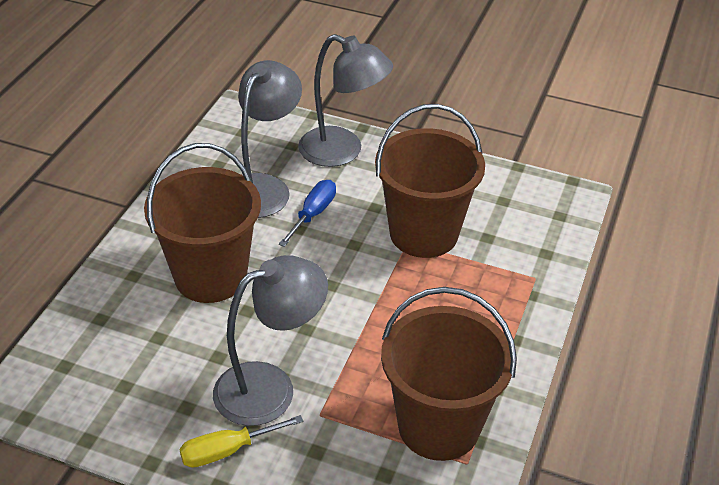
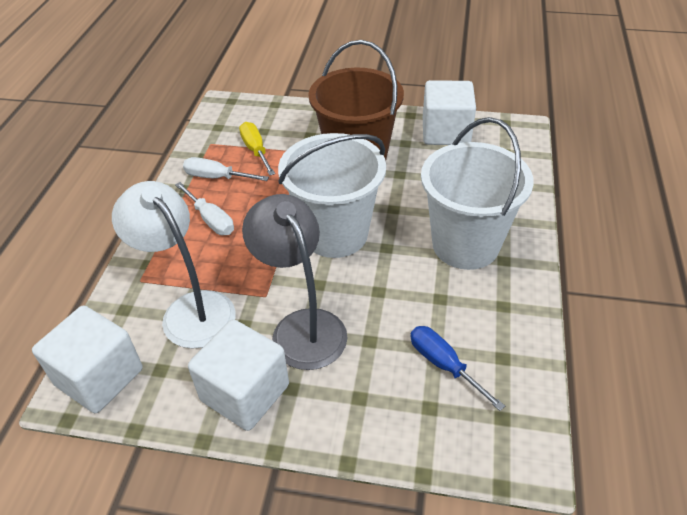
brown bucket: 3 -> 1
grey lamp: 3 -> 1
white bucket: 0 -> 2
white cube: 0 -> 3
white lamp: 0 -> 1
white screwdriver: 0 -> 2

